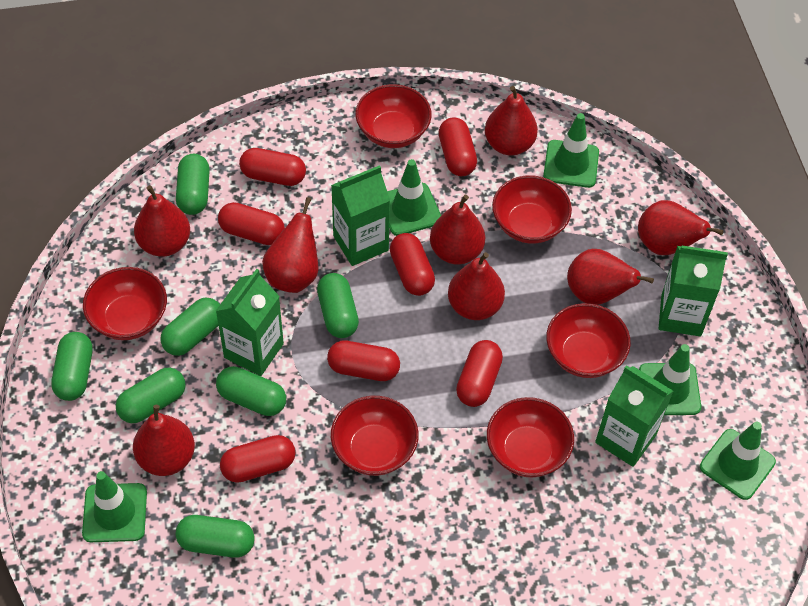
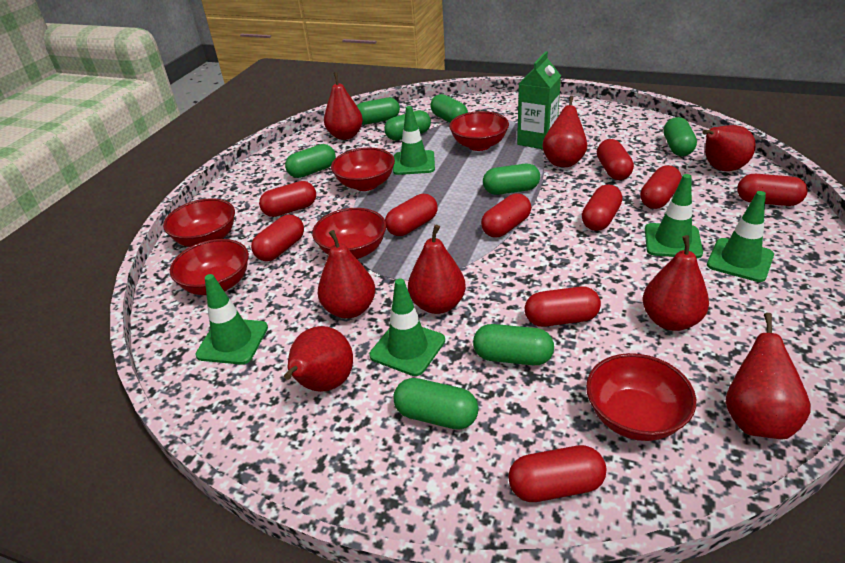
green capsule: 7 -> 8
green carton: 4 -> 1
red capsule: 7 -> 10

